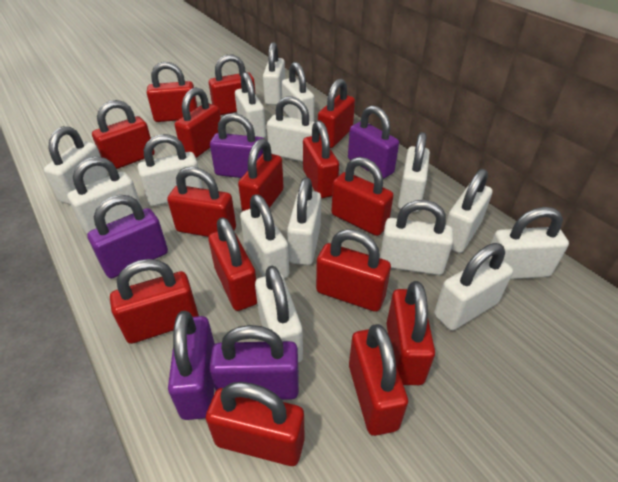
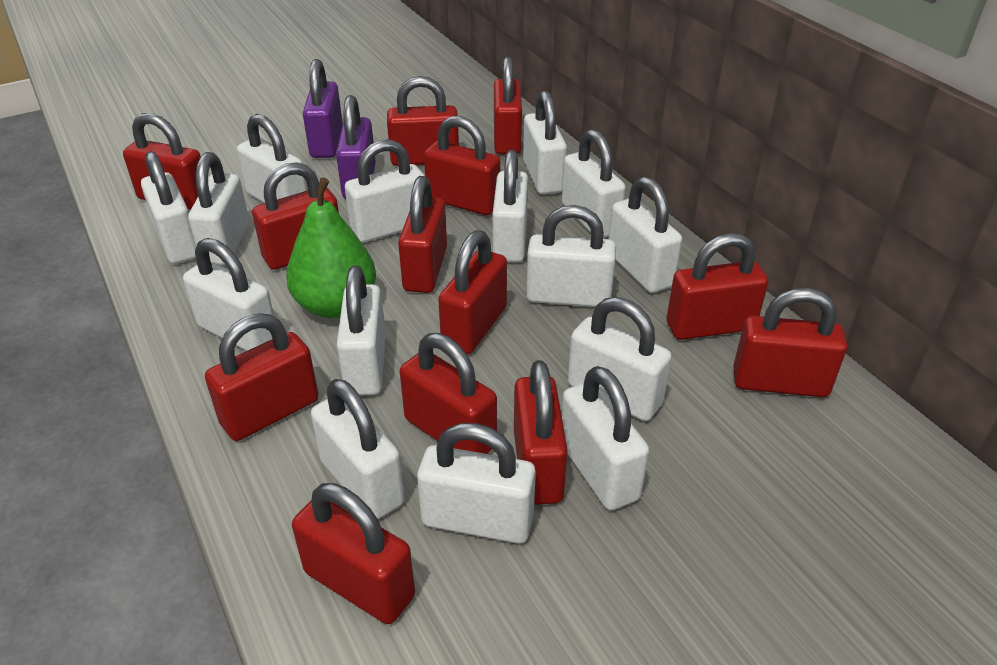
green pear: 0 -> 1
purple padlock: 5 -> 2
red padlock: 15 -> 13

